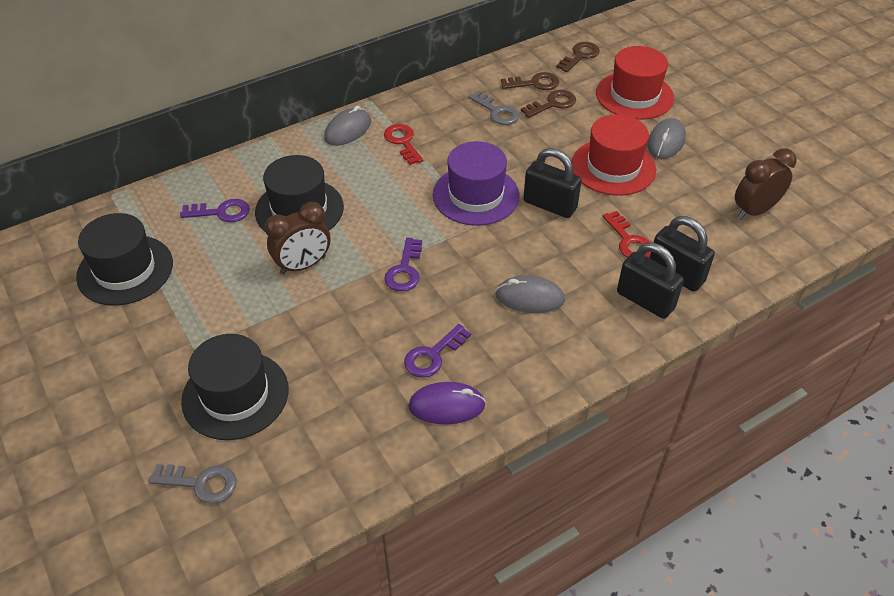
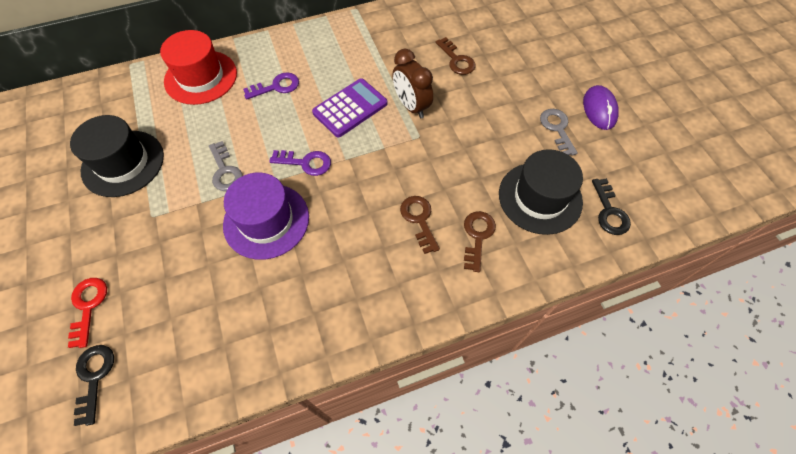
black hat: 3 -> 2
black key: 0 -> 2
black padlock: 3 -> 0
brown clock: 2 -> 1
grey mouse: 3 -> 0
purple calculator: 0 -> 1
purple key: 3 -> 2
red hat: 2 -> 1
red key: 2 -> 1

